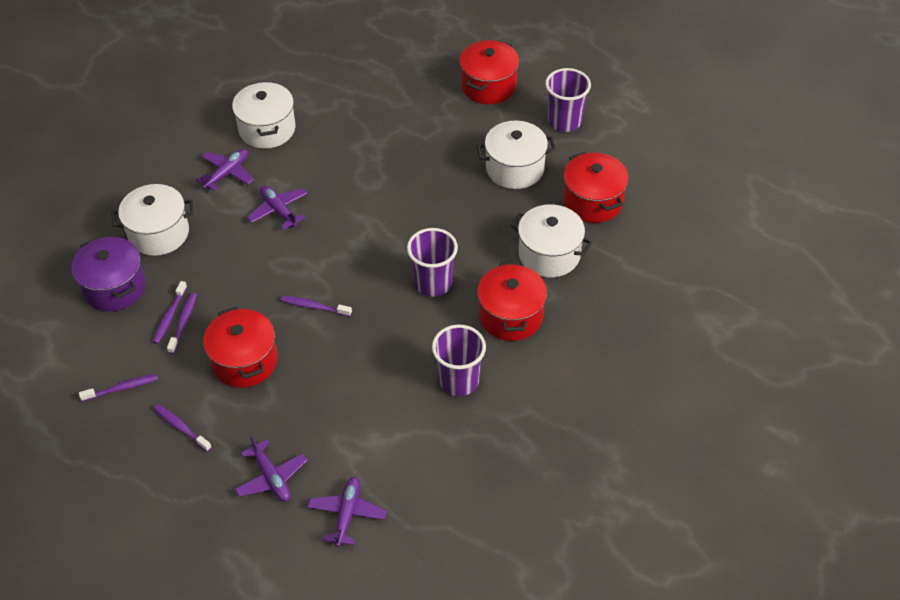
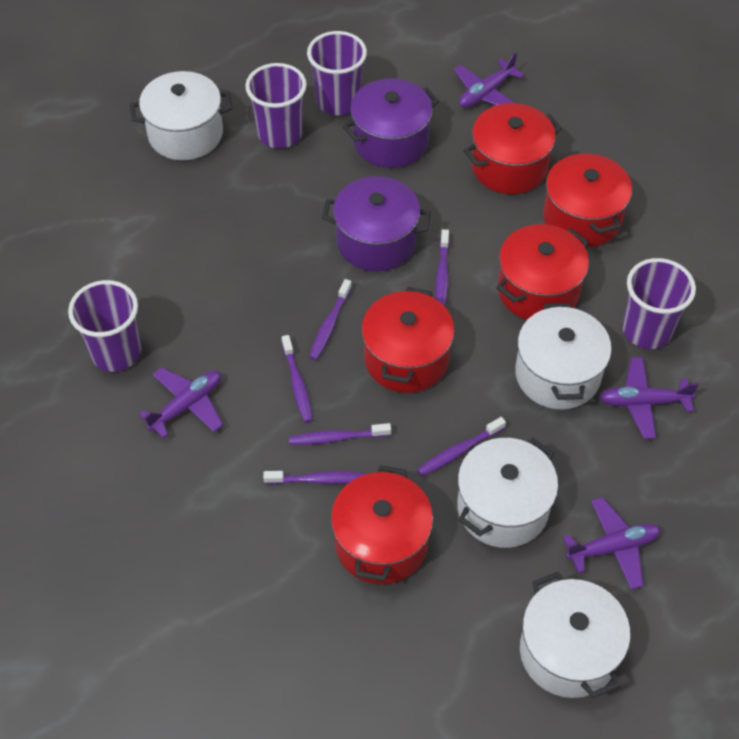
purple cup: 3 -> 4
purple pot: 1 -> 2
purple toothbrush: 5 -> 6
red pot: 4 -> 5

